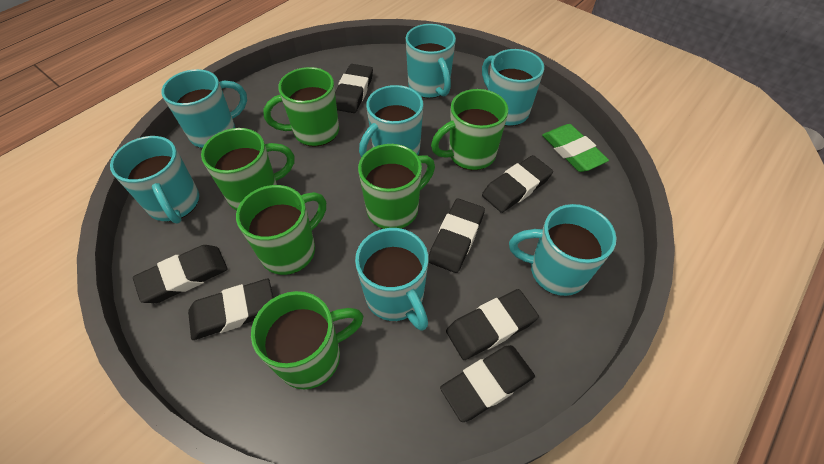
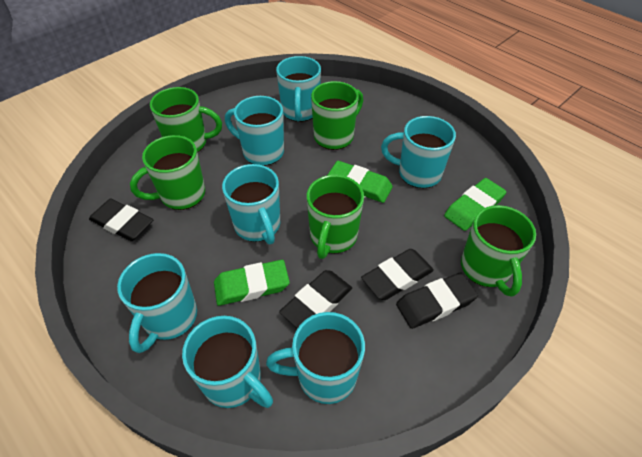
black eraser: 7 -> 4
green eraser: 1 -> 3
green mug: 6 -> 5

